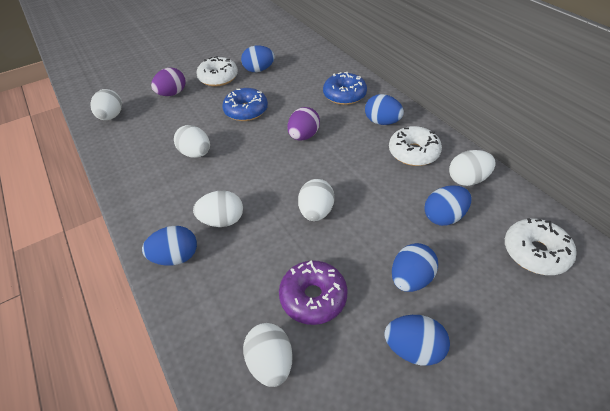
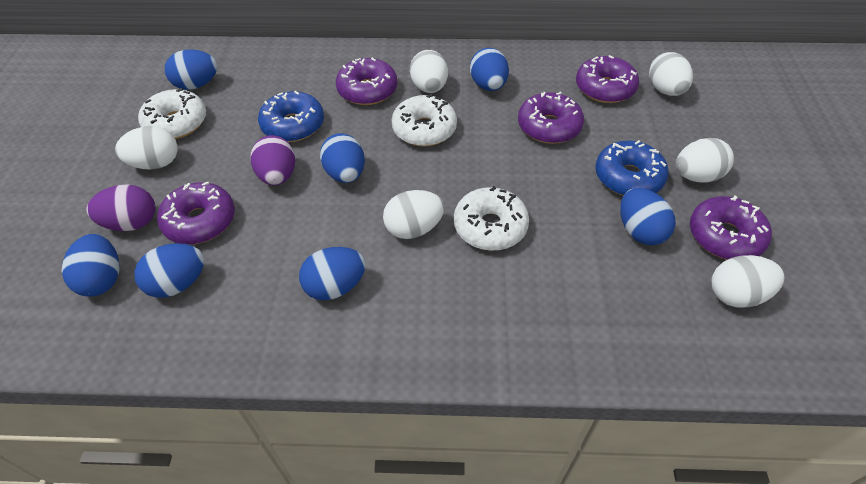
blue egg: 6 -> 7
purple donut: 1 -> 5

